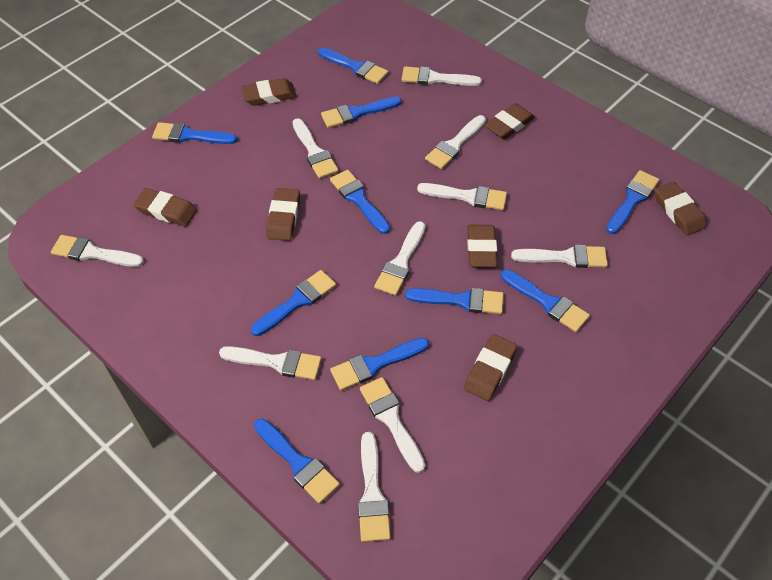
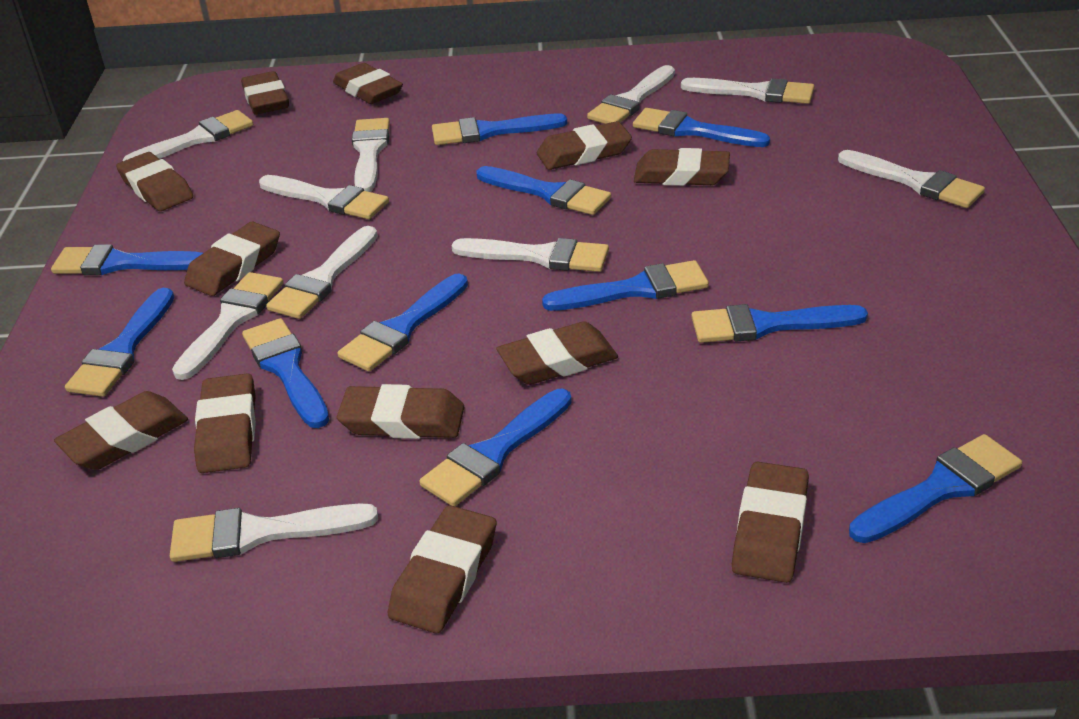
blue brush: 10 -> 11
brown eraser: 7 -> 12

